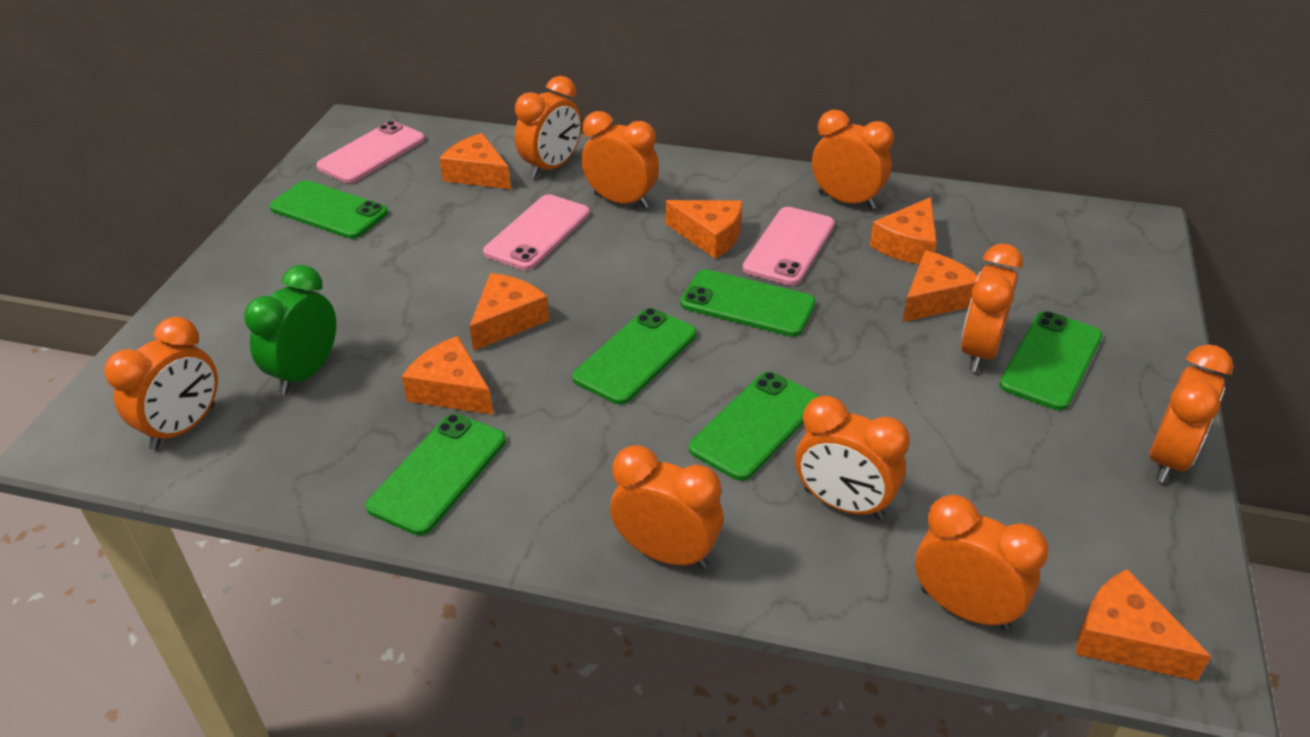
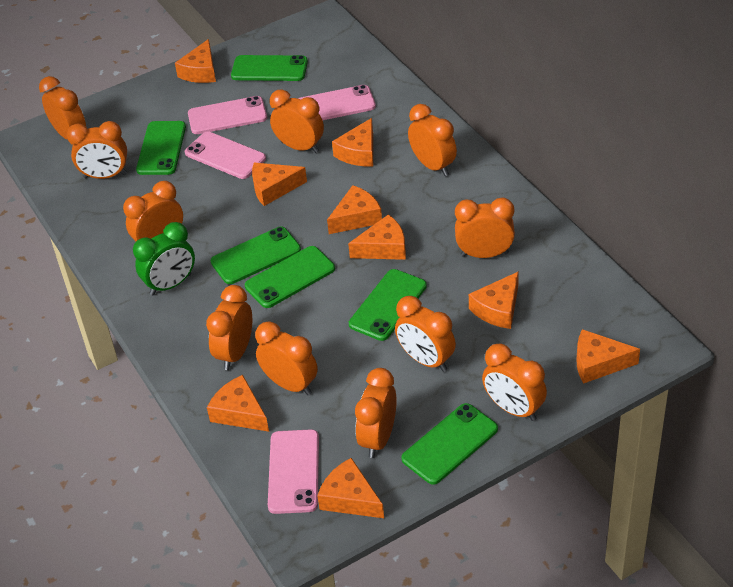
orange cheese: 7 -> 9
orange clock: 9 -> 11
pink phone: 3 -> 4

